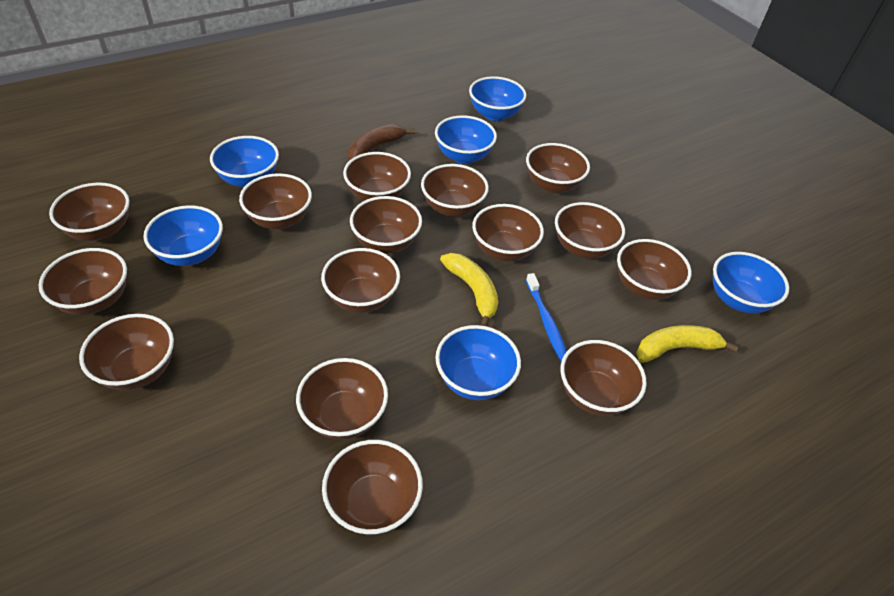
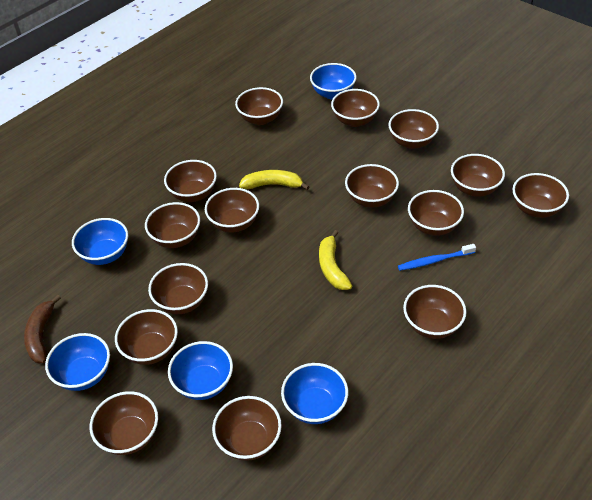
blue bowl: 6 -> 5

